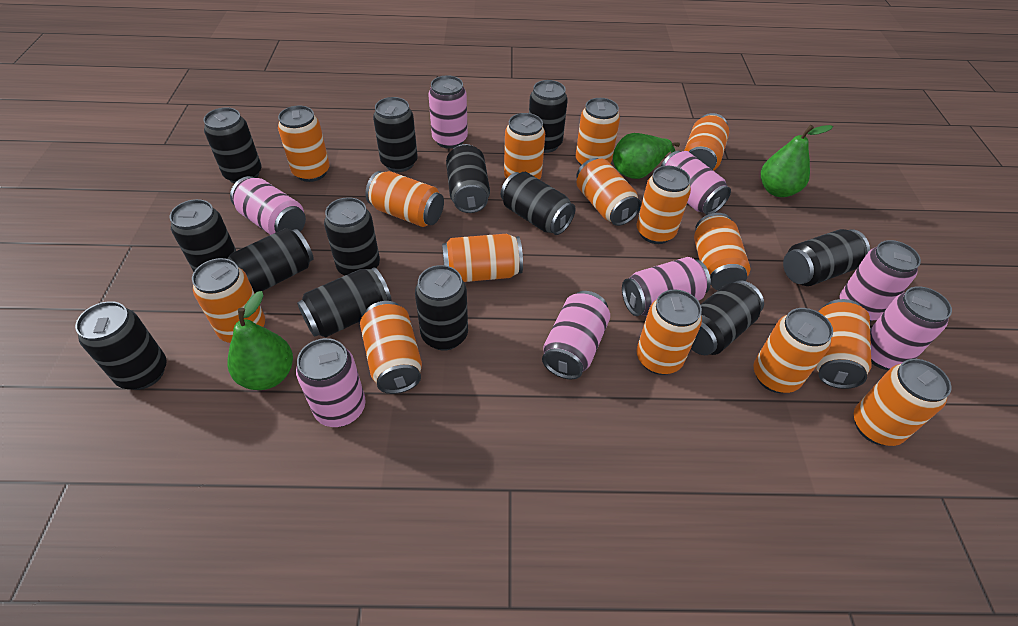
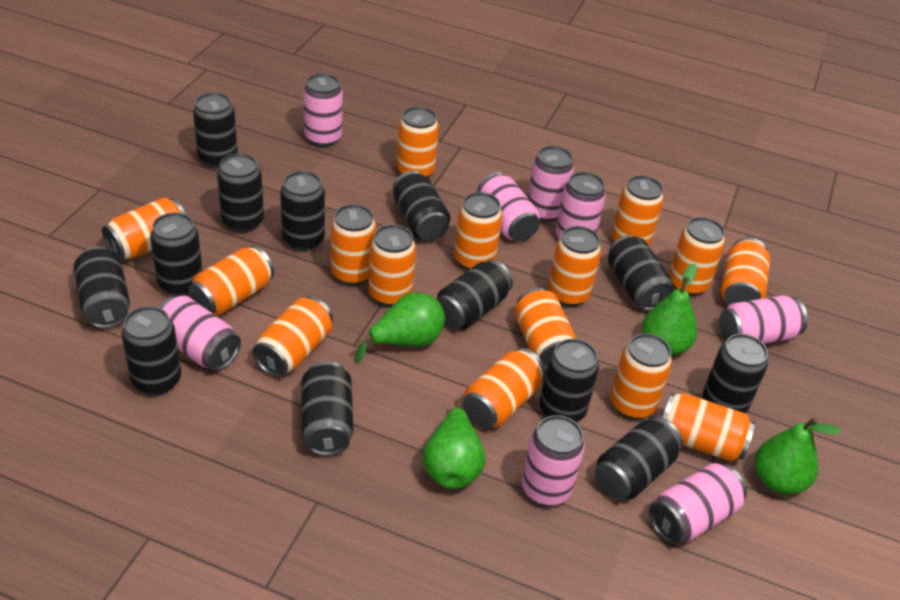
green pear: 3 -> 4

